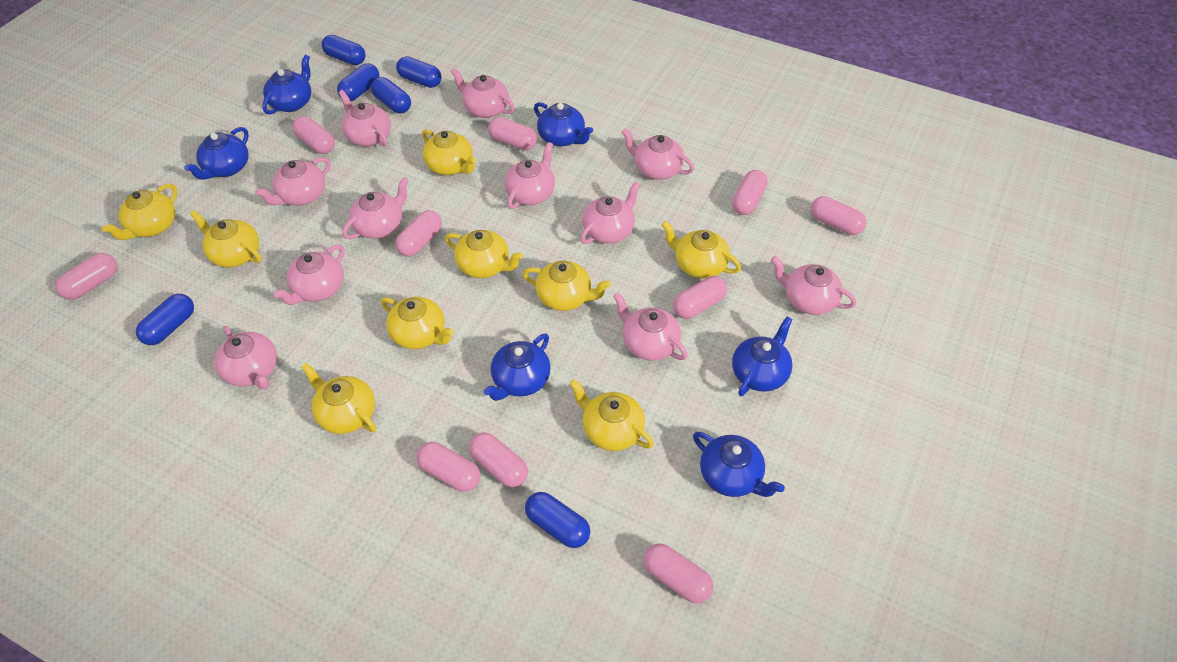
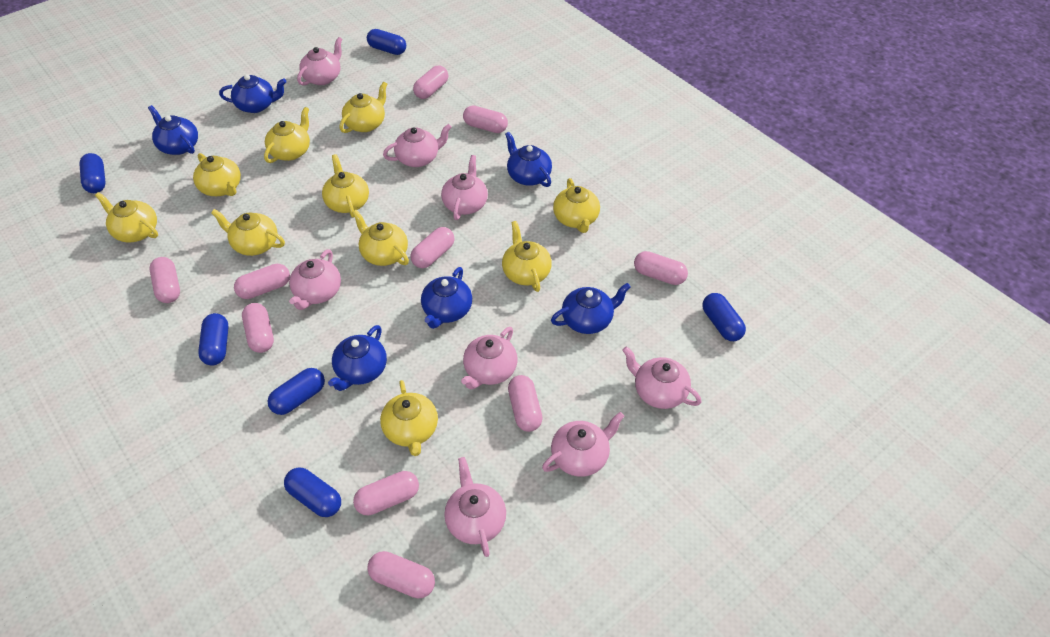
pink teapot: 11 -> 8
yellow teapot: 9 -> 10

